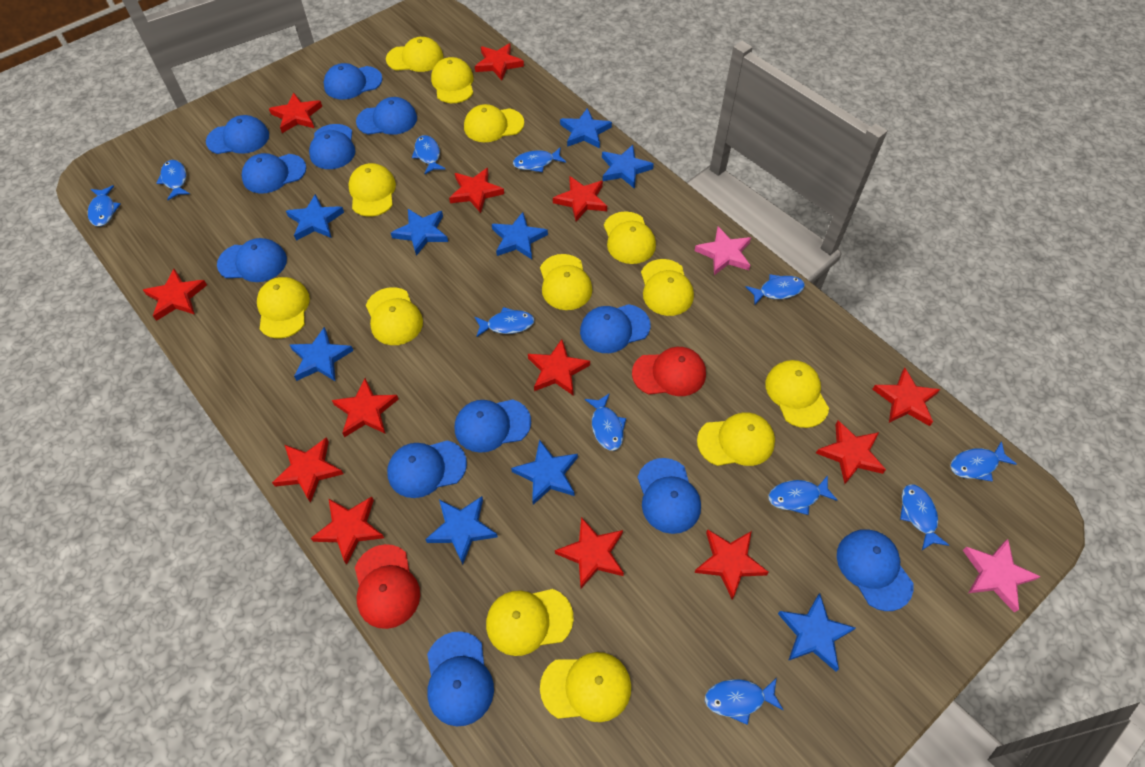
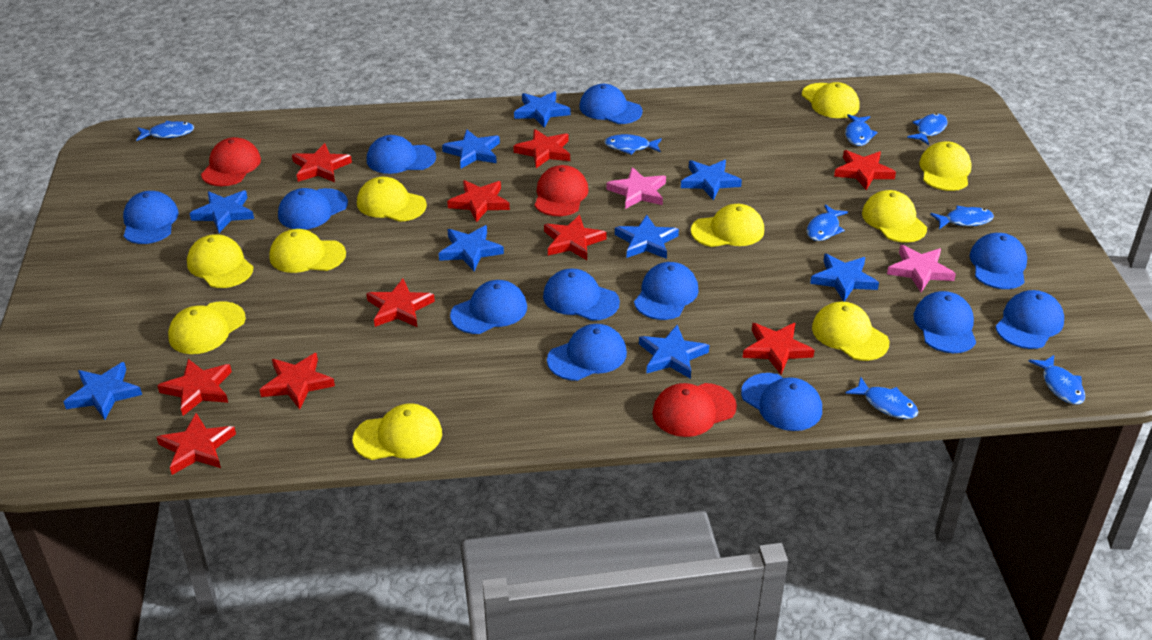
blue fish: 11 -> 8
red cap: 2 -> 3
red star: 13 -> 10
yellow cap: 13 -> 10

